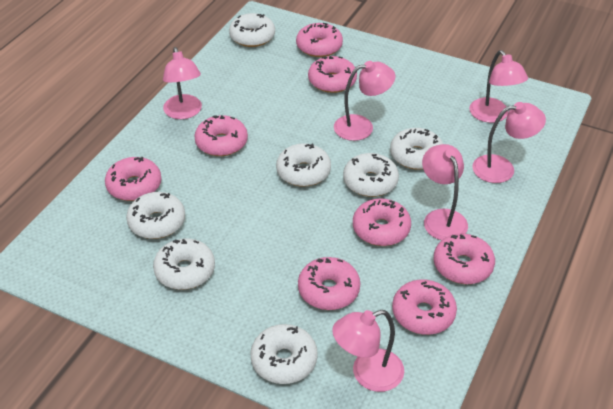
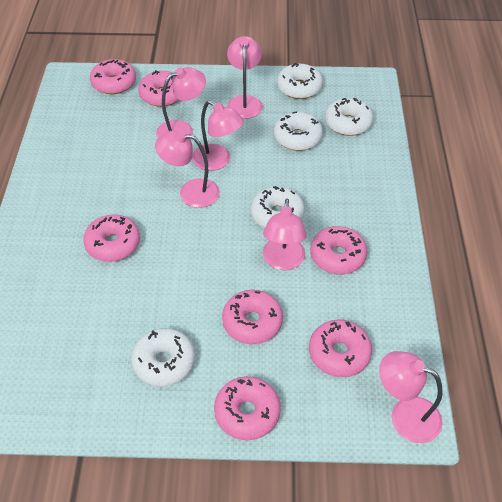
pink donut: 8 -> 7
white donut: 7 -> 5

